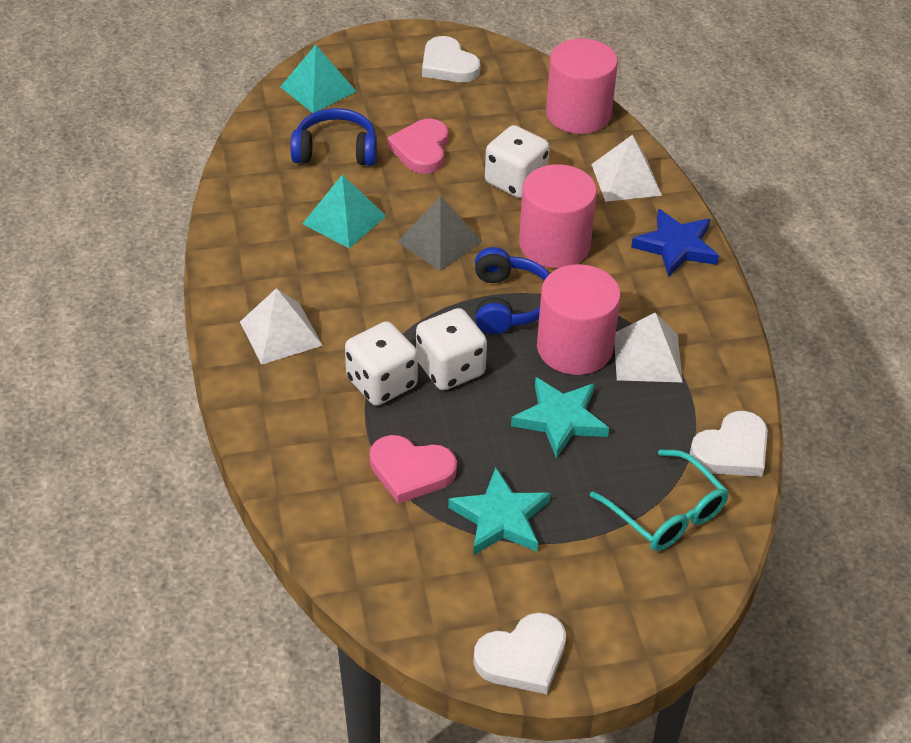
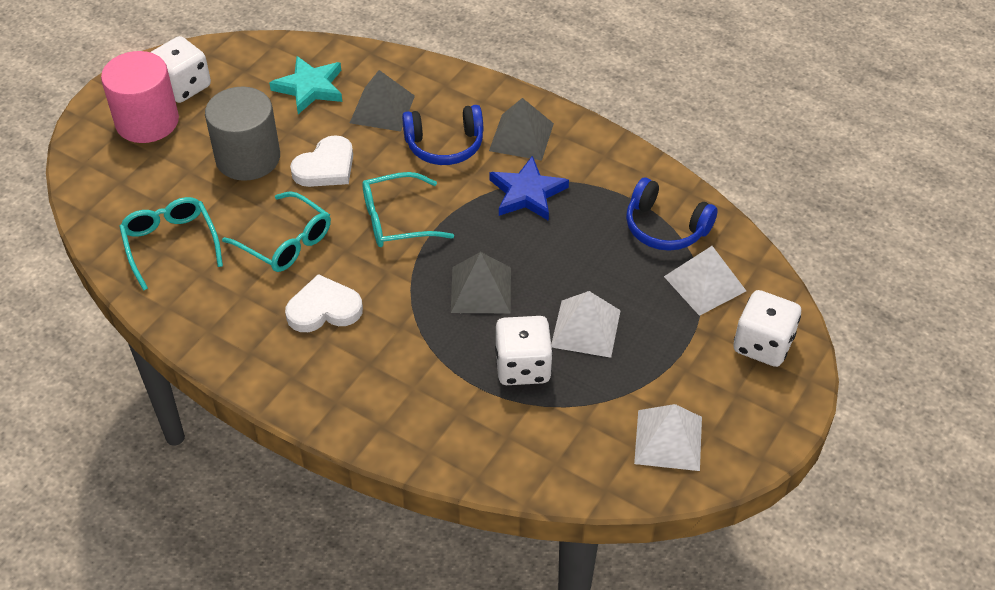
grey cylinder: 0 -> 1
grey pyramid: 1 -> 3
pink cylinder: 3 -> 1
pink heart: 2 -> 0
turquoise glasses: 1 -> 3
turquoise pyramid: 2 -> 0
turquoise star: 2 -> 1
white heart: 3 -> 2

